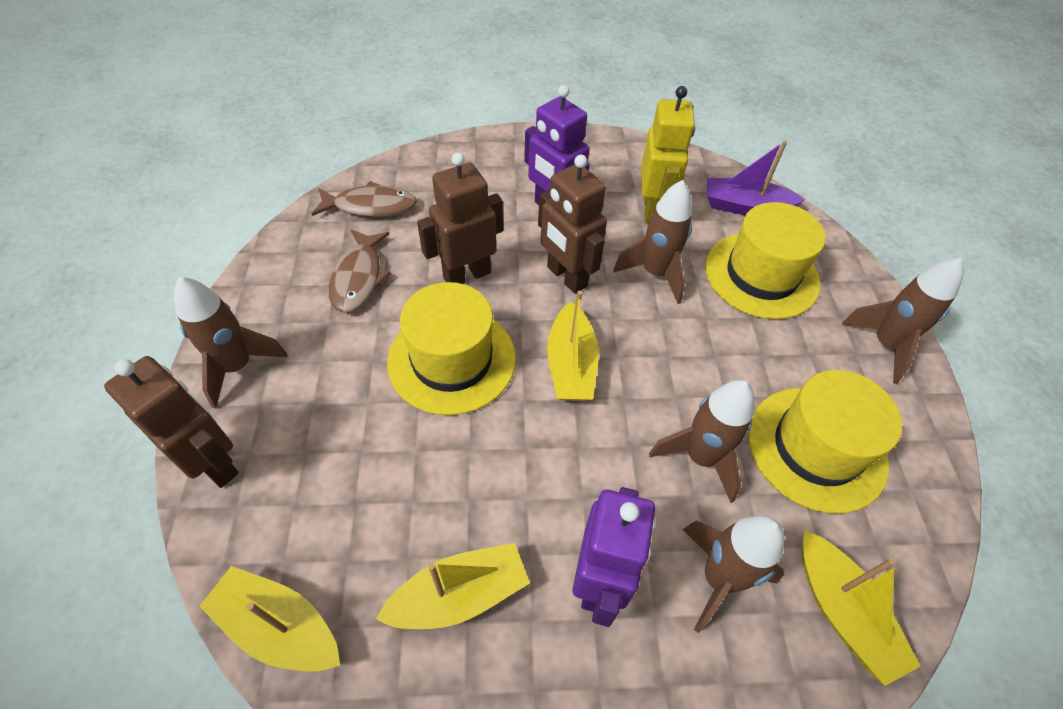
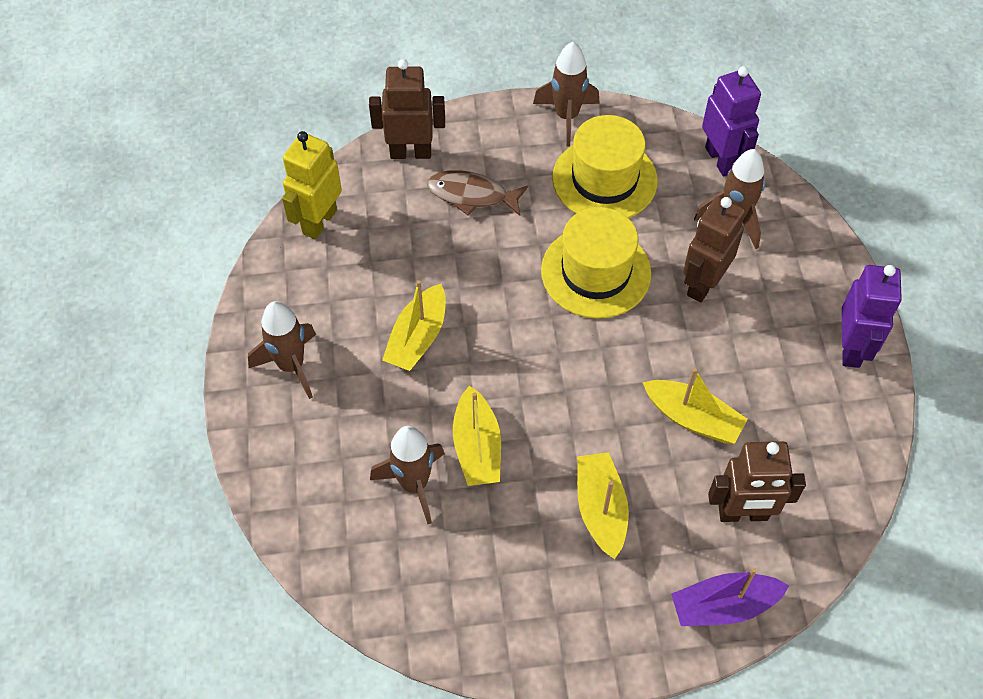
brown fish: 2 -> 1
brown rocket: 5 -> 4
yellow hat: 3 -> 2

